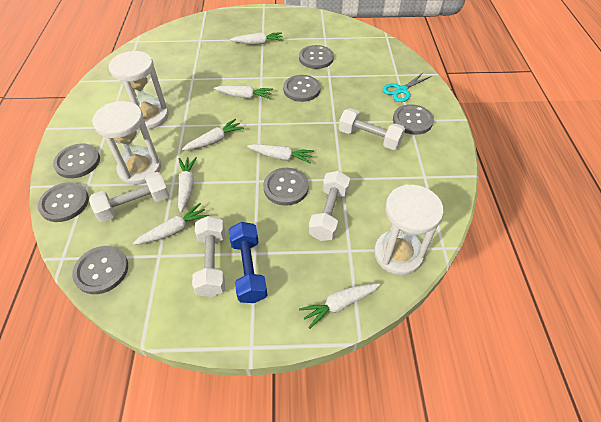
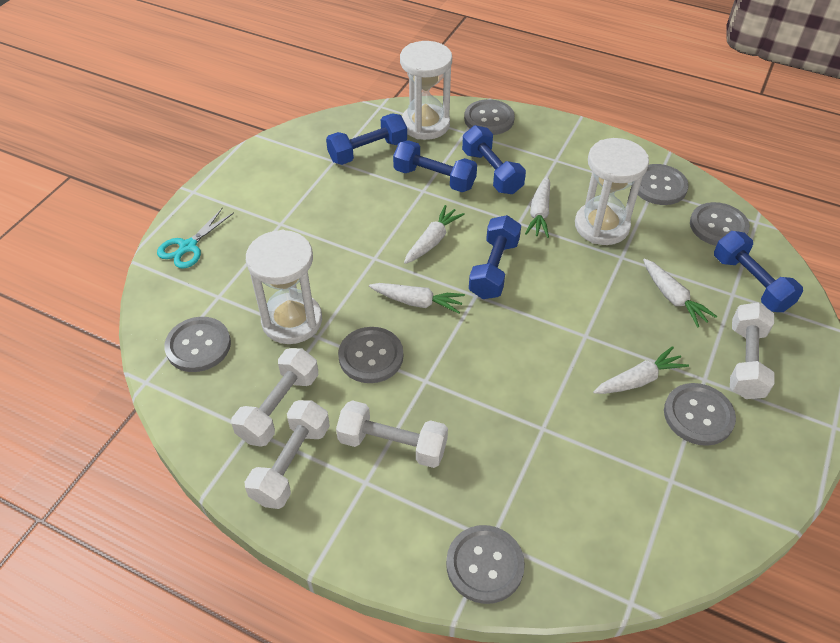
blue dumbbell: 1 -> 5
white carrot: 7 -> 5

